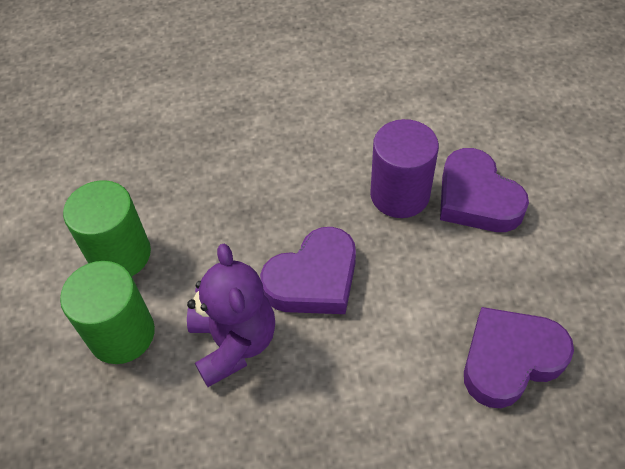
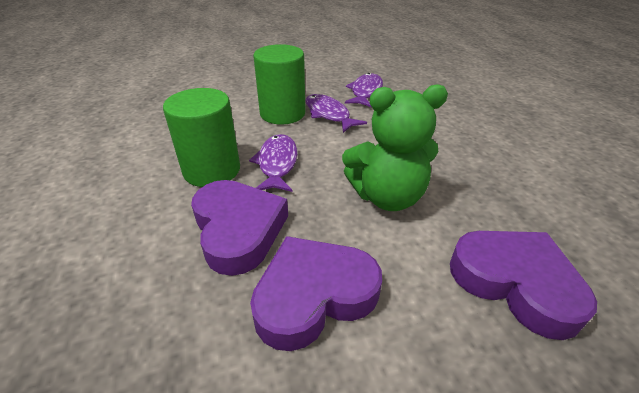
green teddy bear: 0 -> 1
purple cylinder: 1 -> 0
purple fish: 0 -> 3
purple teddy bear: 1 -> 0

